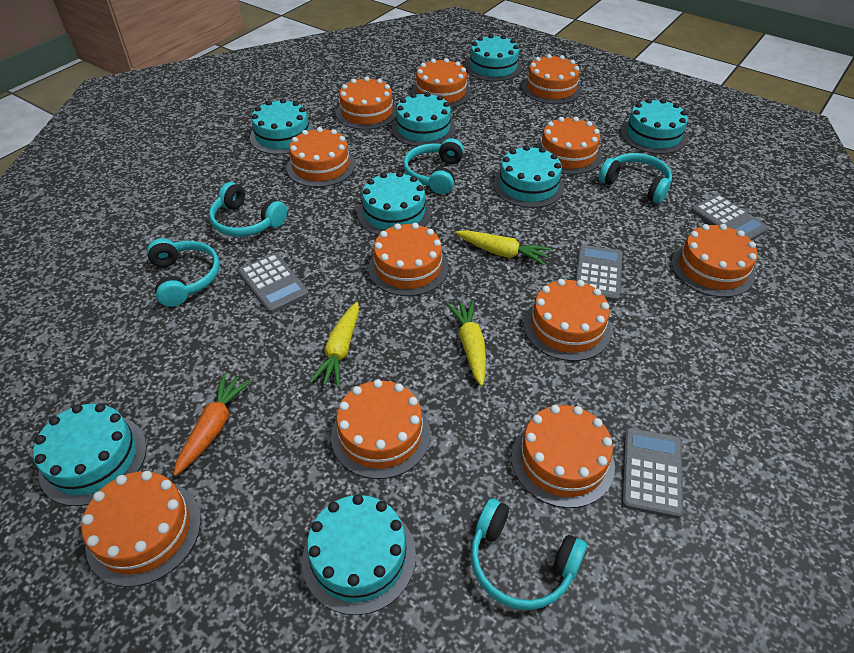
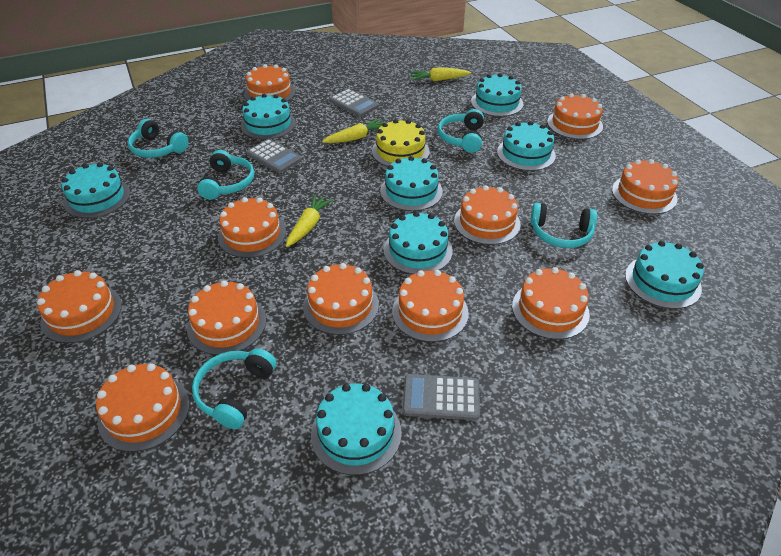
grey calculator: 4 -> 3
orange carrot: 1 -> 0
yellow cake: 0 -> 1

